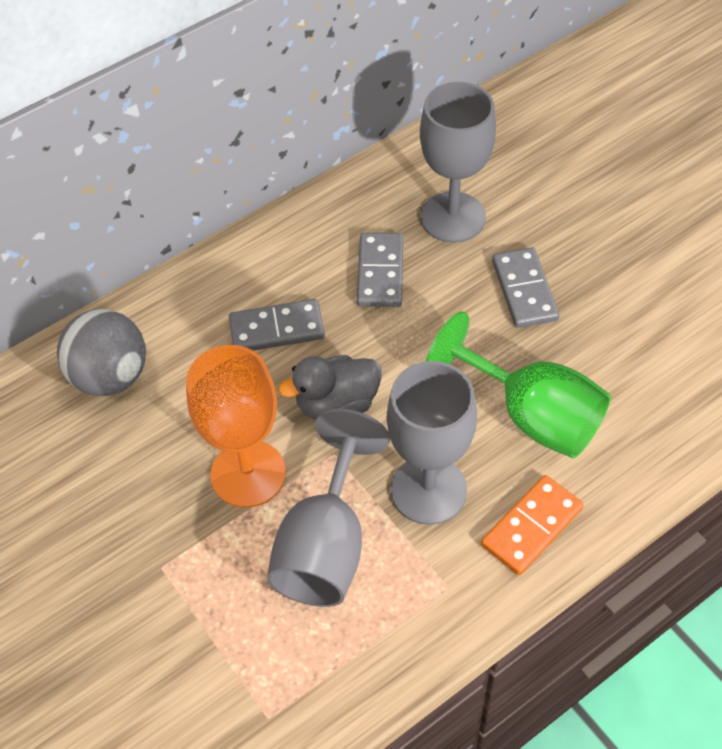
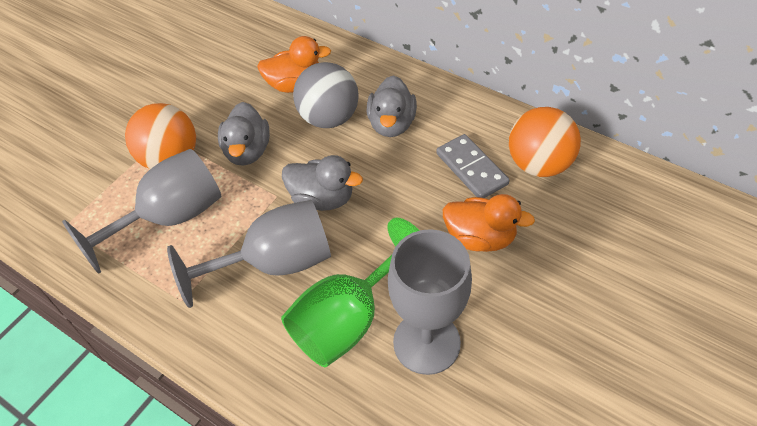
grey domino: 3 -> 1
grey duck: 1 -> 3
orange ball: 0 -> 2
orange domino: 1 -> 0
orange duck: 0 -> 2
orange goblet: 1 -> 0

